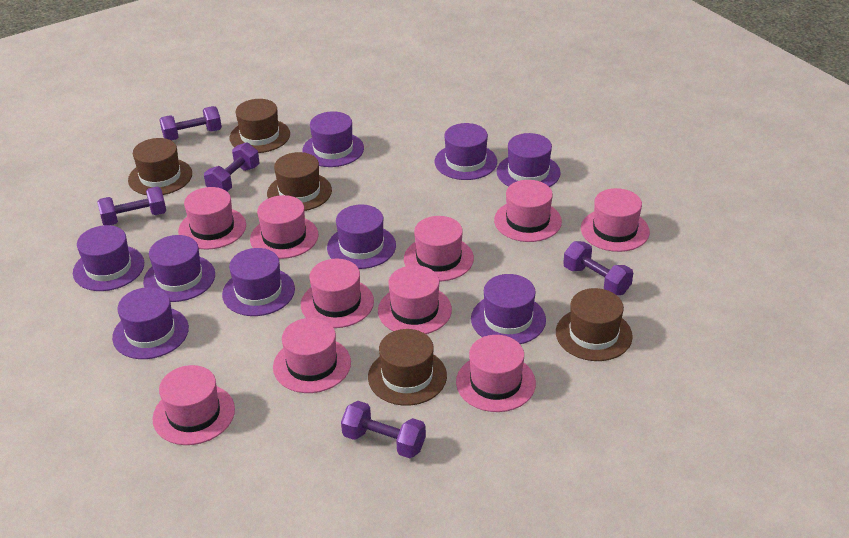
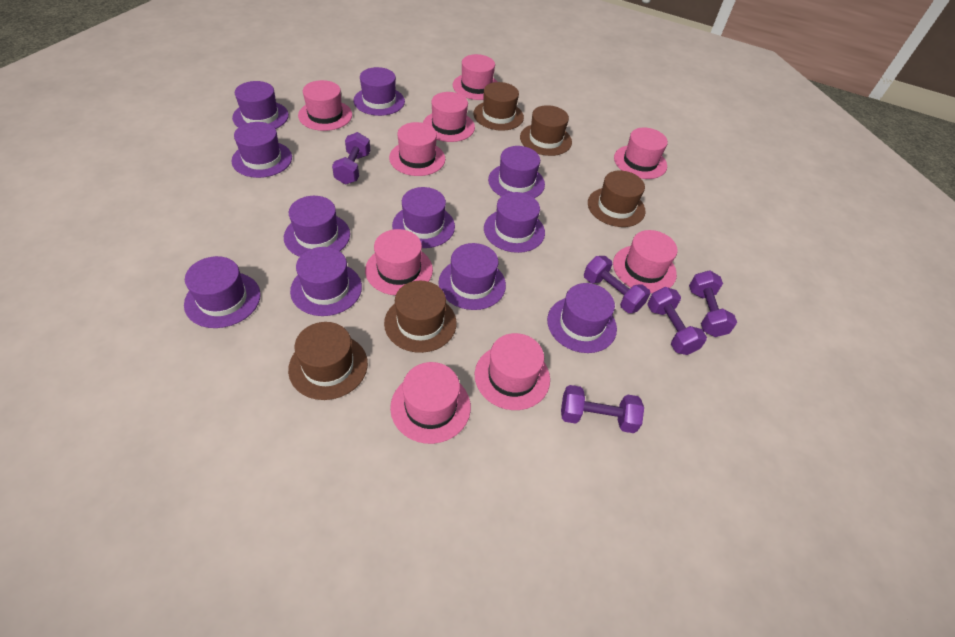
pink hat: 10 -> 9
purple hat: 9 -> 11

